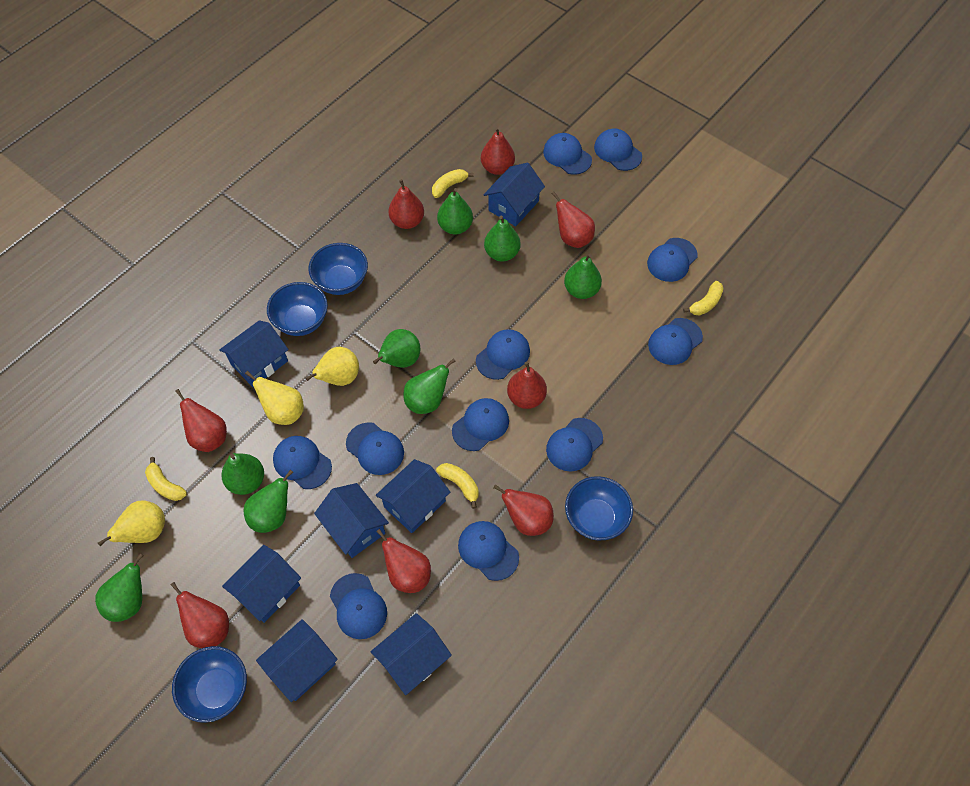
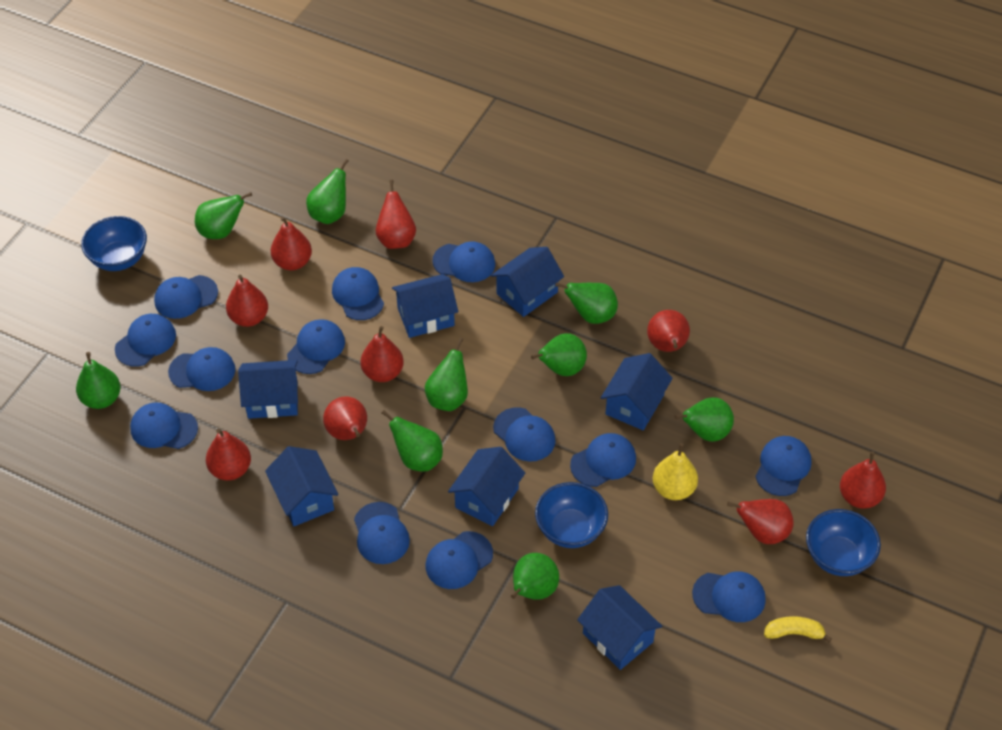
blue bowl: 4 -> 3
blue cap: 11 -> 13
green pear: 8 -> 9
red pear: 8 -> 9
yellow banana: 4 -> 1
yellow pear: 3 -> 1

